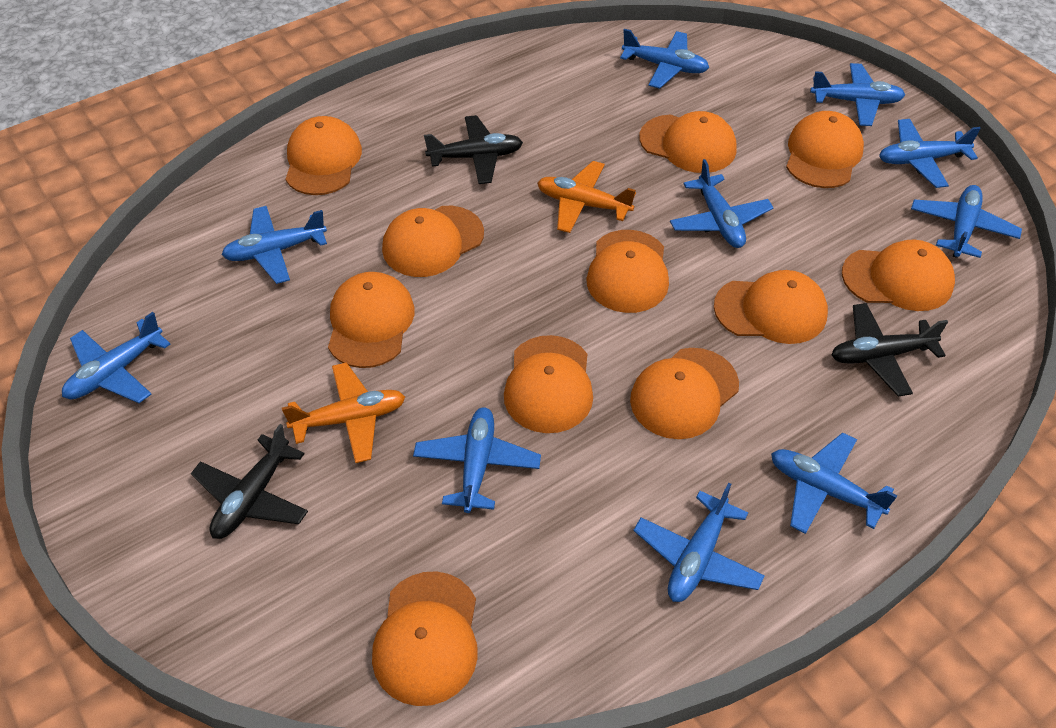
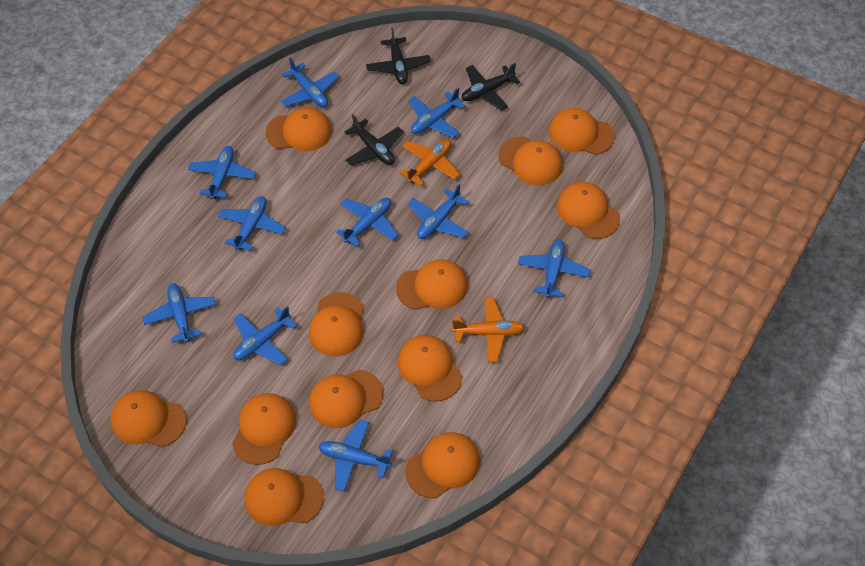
orange cap: 11 -> 12

